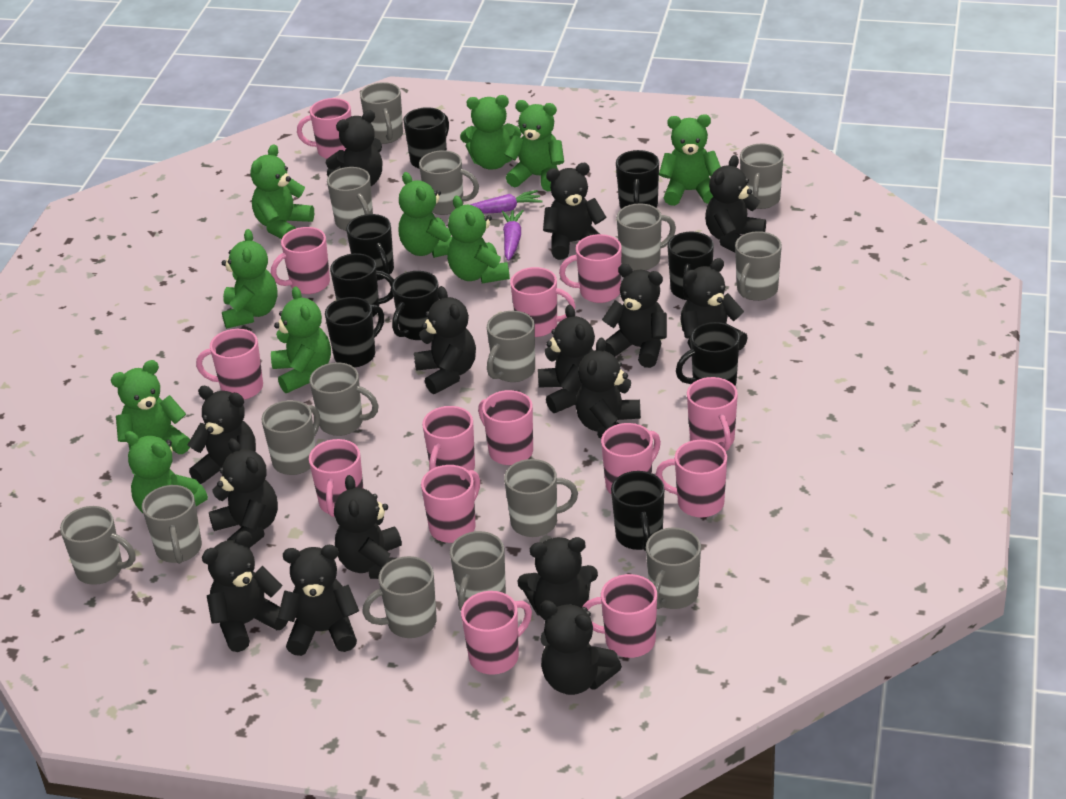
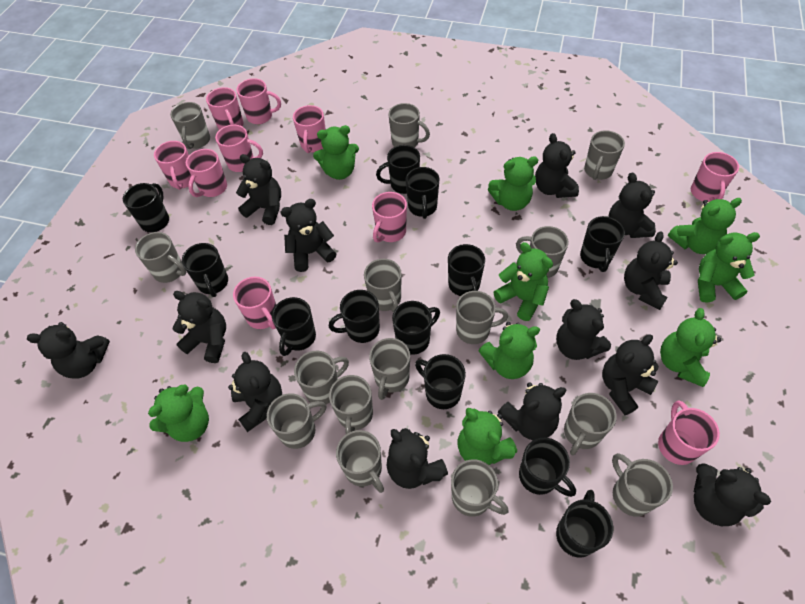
black mug: 9 -> 12
black teddy bear: 15 -> 13
green teddy bear: 10 -> 9
pink mug: 14 -> 10
purple carrot: 2 -> 0

